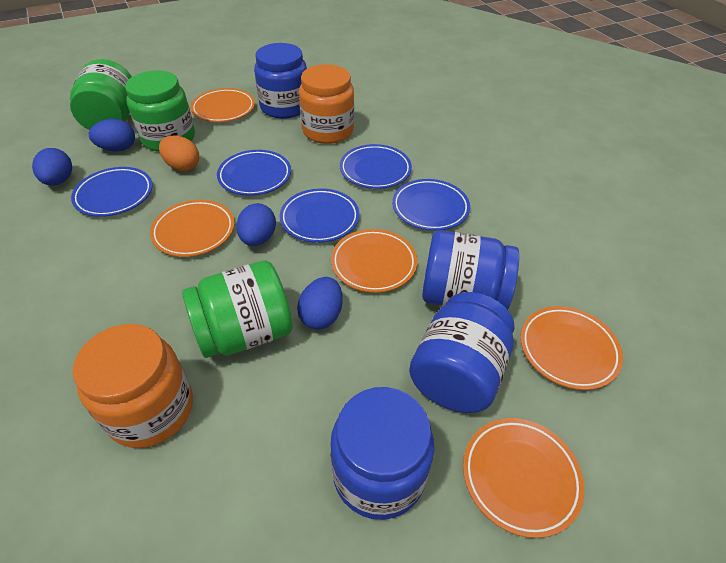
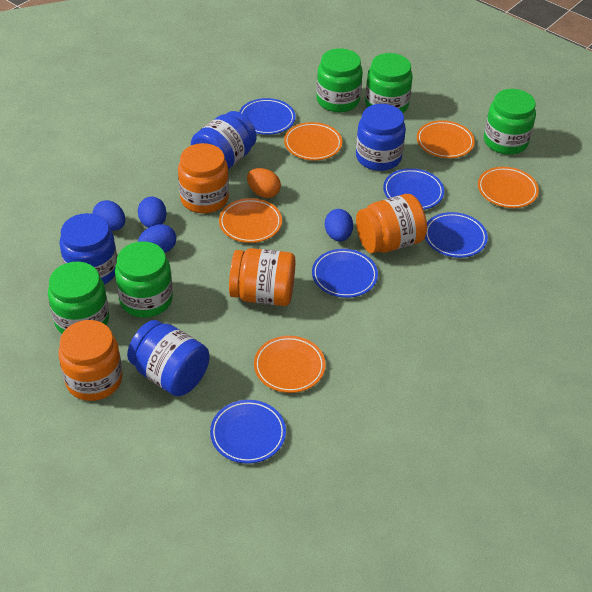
green jar: 3 -> 5
orange jar: 2 -> 4

